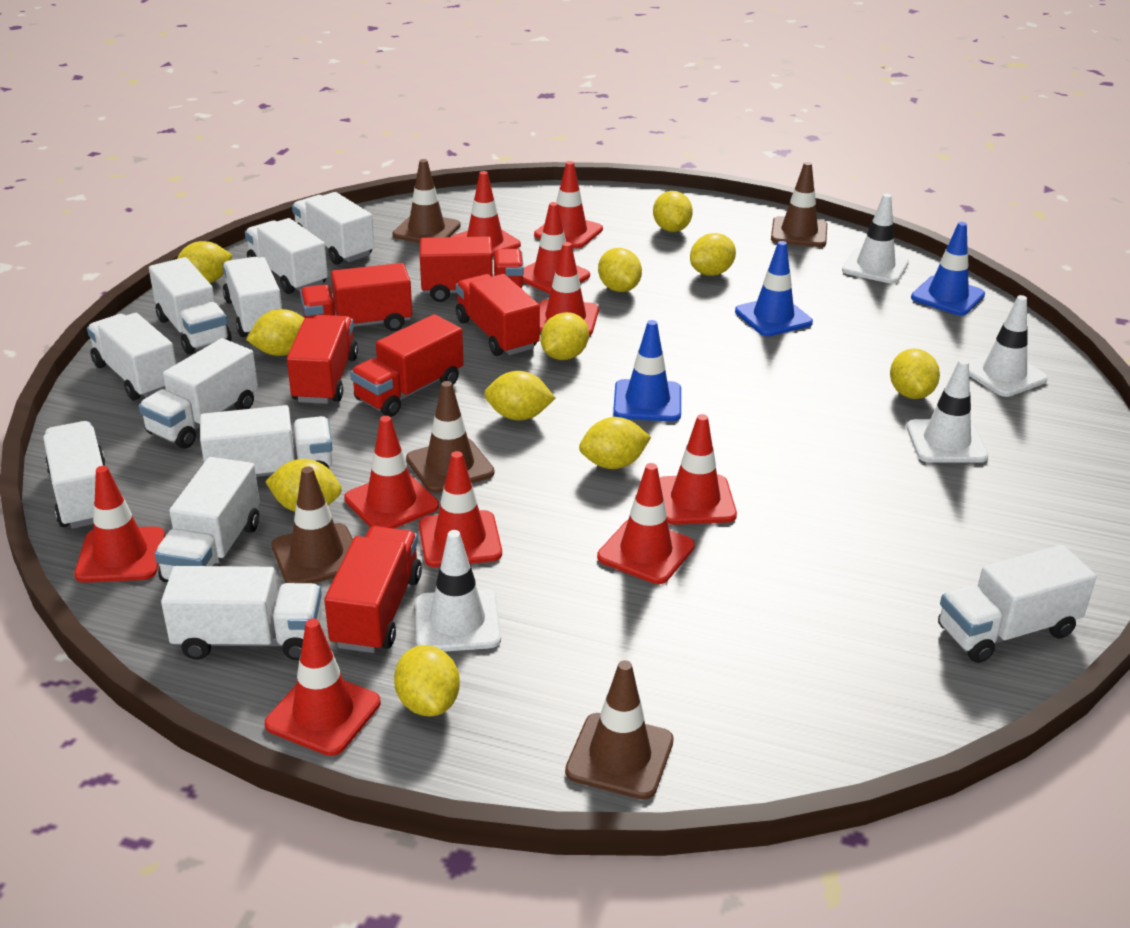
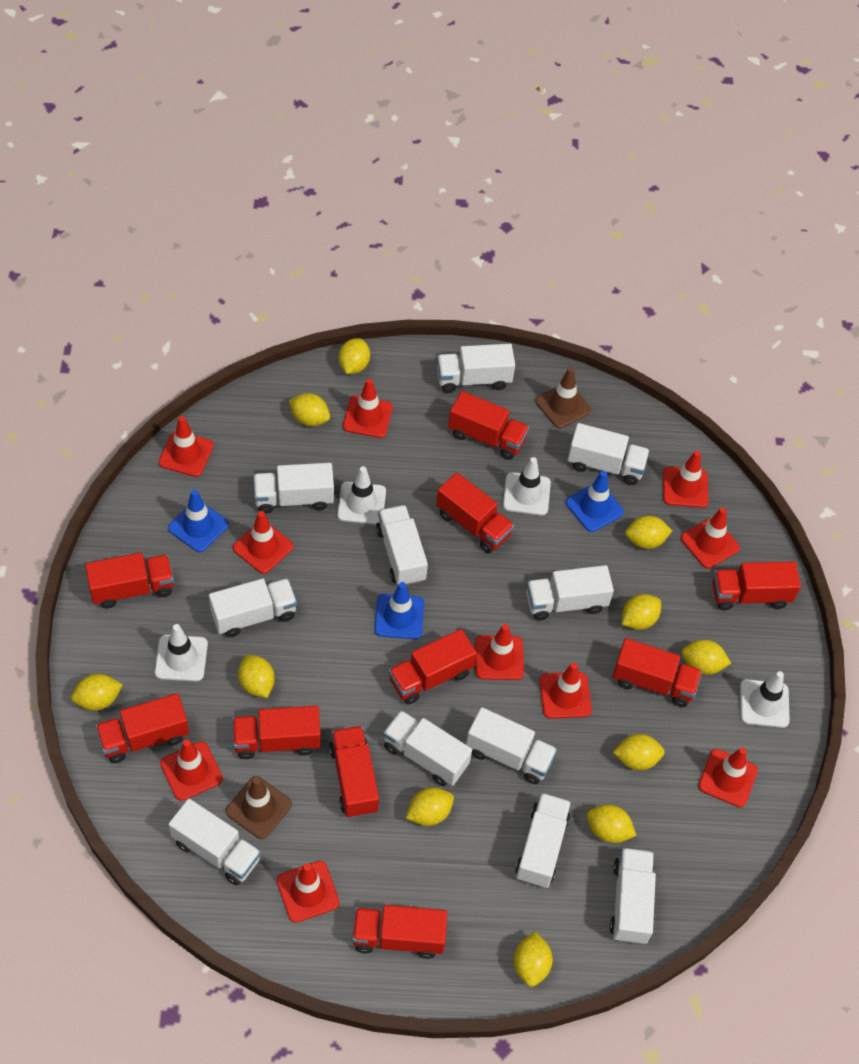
brown traffic cone: 5 -> 2
red truck: 6 -> 10

